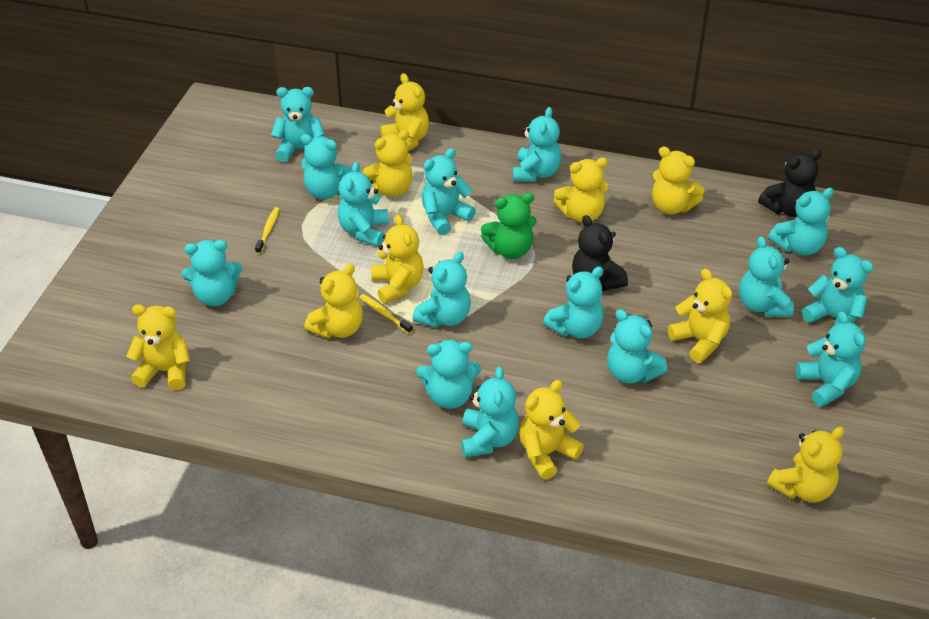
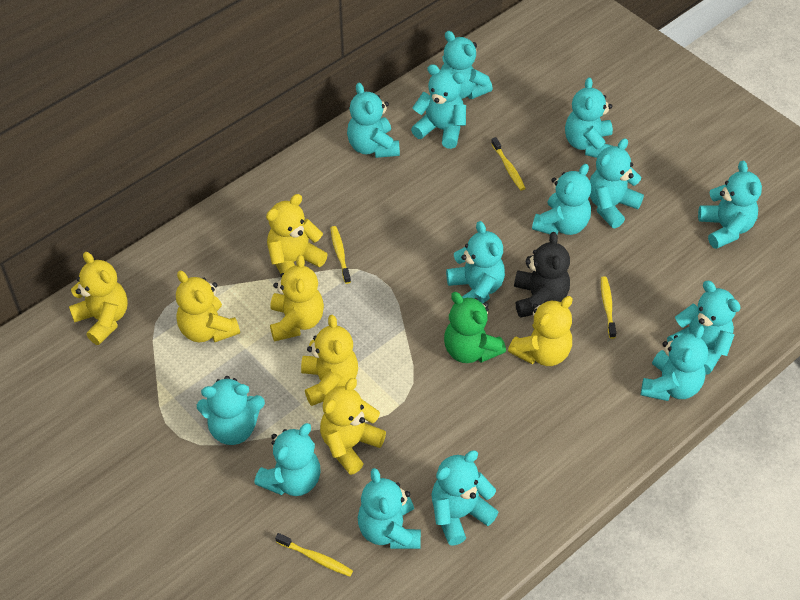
black teddy bear: 2 -> 1
turquoise teddy bear: 15 -> 14
yellow teddy bear: 10 -> 7
yellow toothbrush: 2 -> 4

